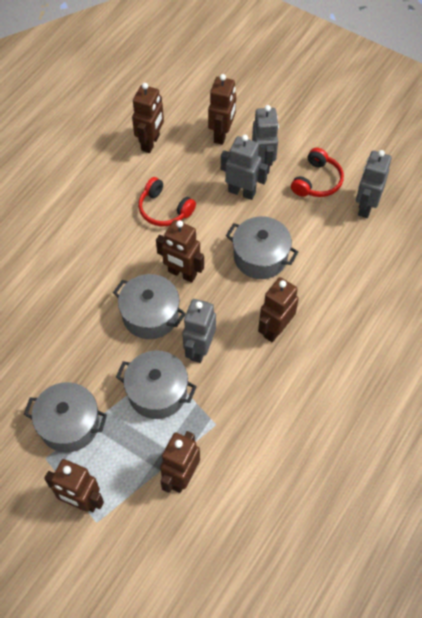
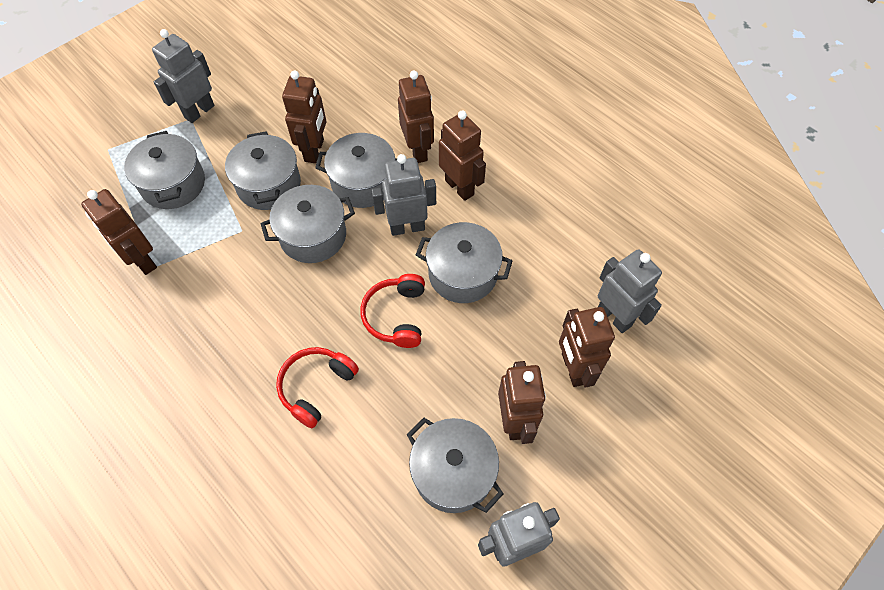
grey pot: 4 -> 6

